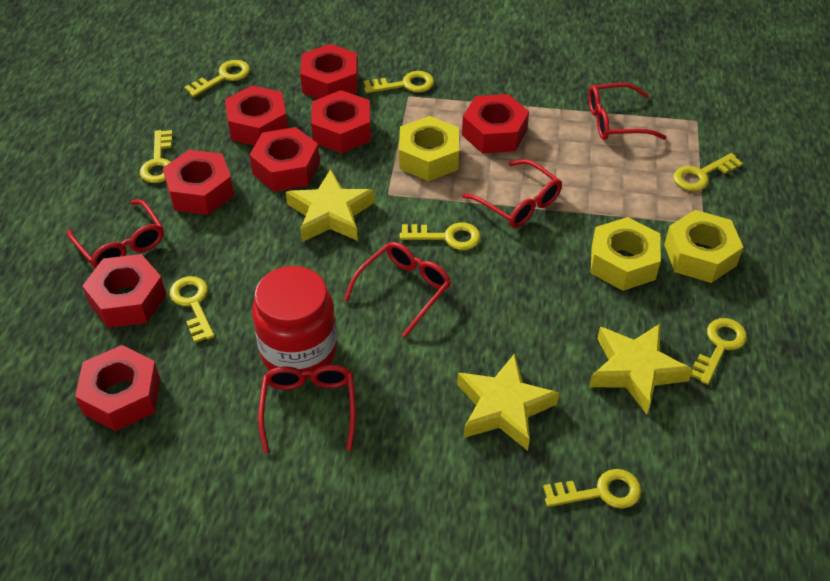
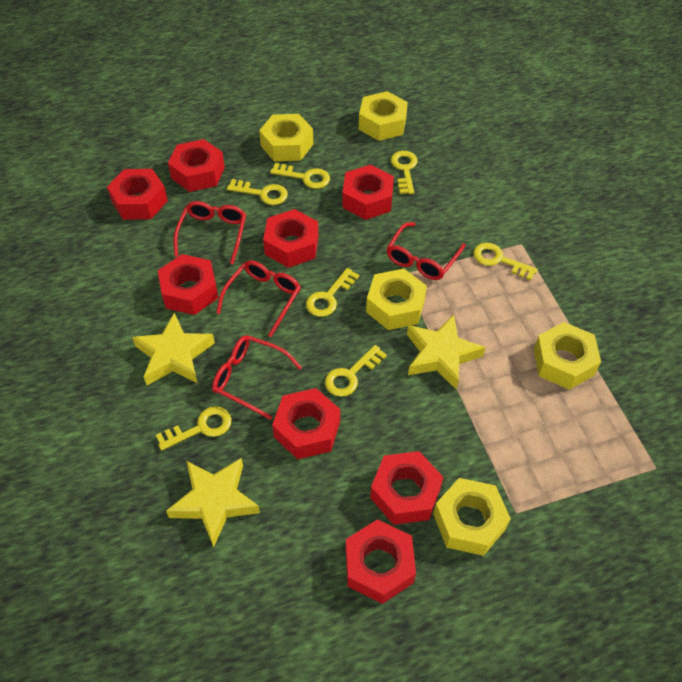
red glasses: 5 -> 4
red jar: 1 -> 0
yellow key: 8 -> 7
yellow nut: 3 -> 5

